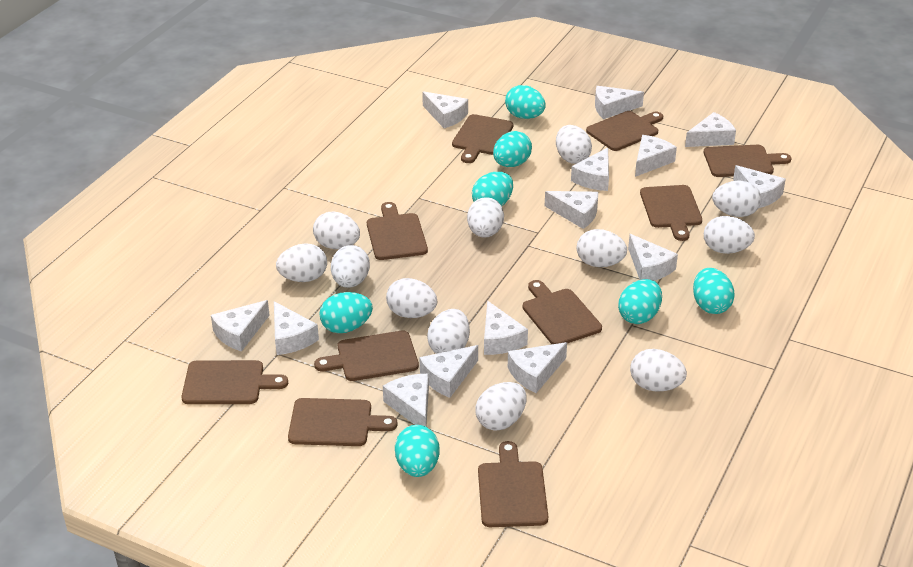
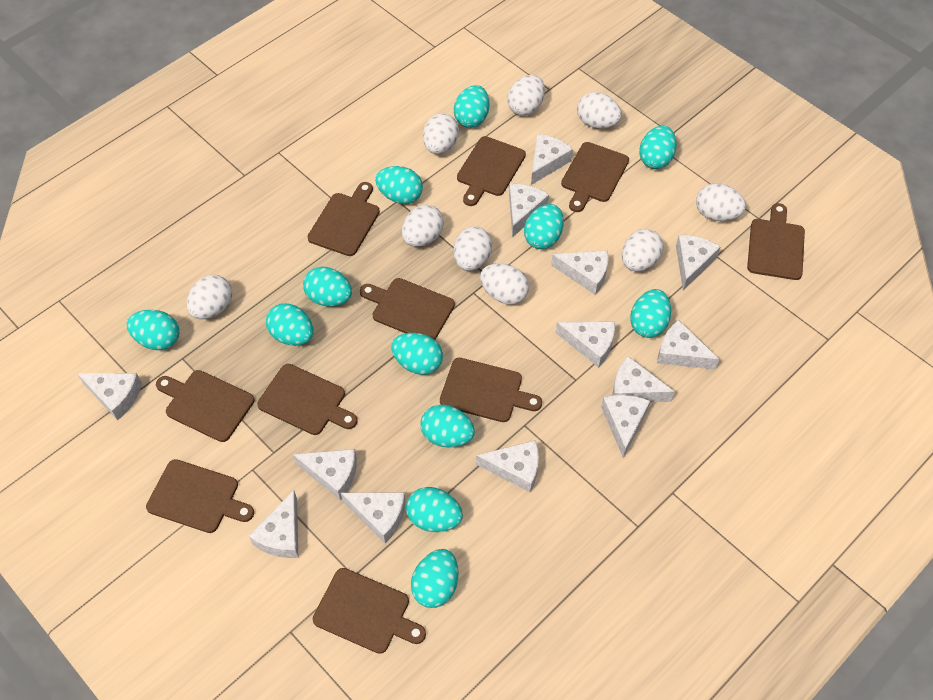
turquoise egg: 7 -> 12
white cheese: 14 -> 13
white egg: 12 -> 9

